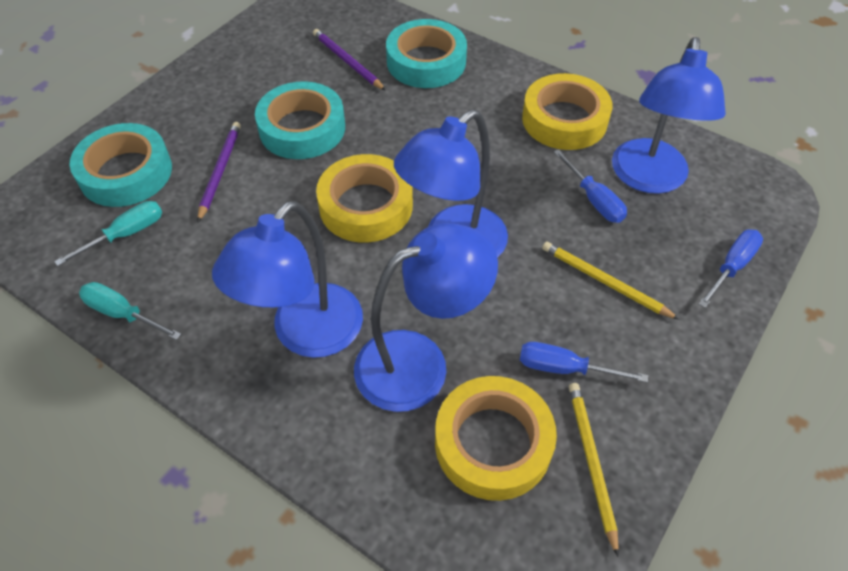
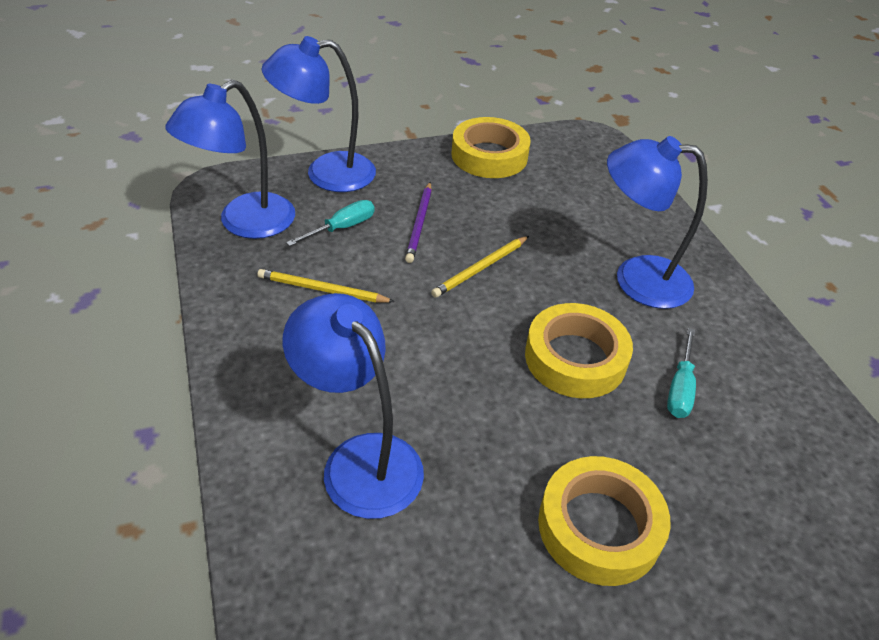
blue screwdriver: 3 -> 0
purple pencil: 2 -> 1
turquoise tape: 3 -> 0

